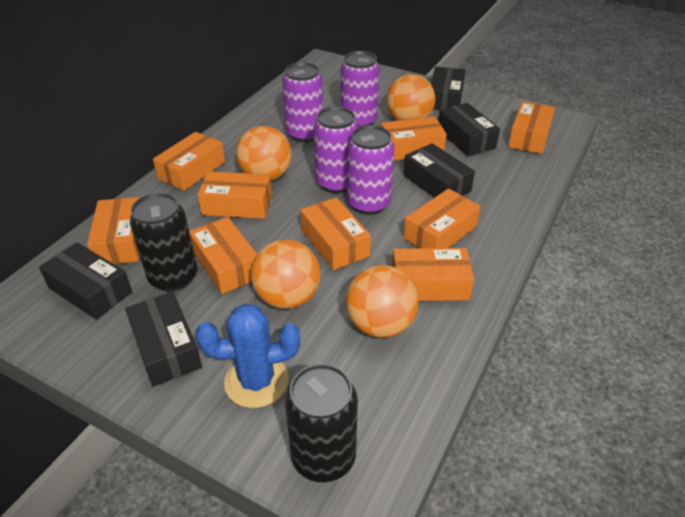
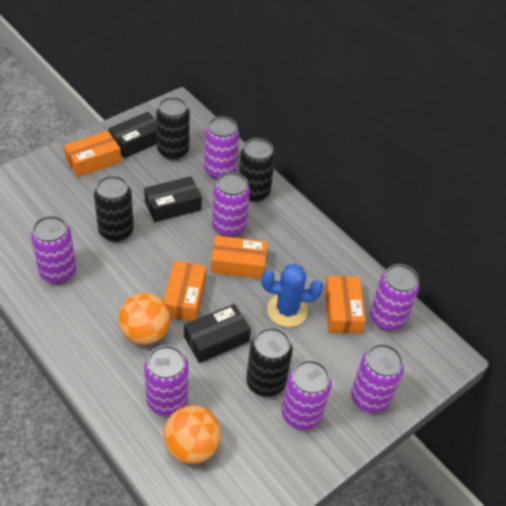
black box: 5 -> 3
black can: 2 -> 4
orange ball: 4 -> 2
orange box: 9 -> 4
purple can: 4 -> 7

